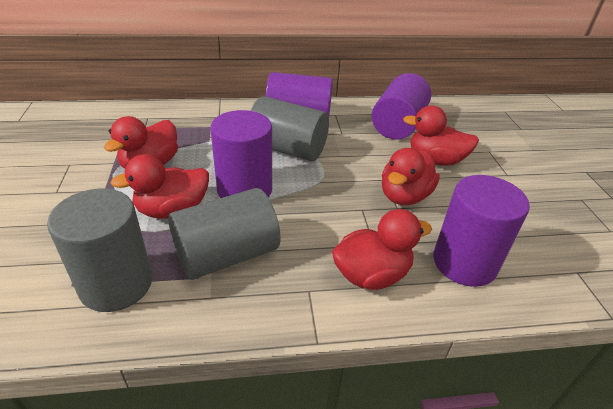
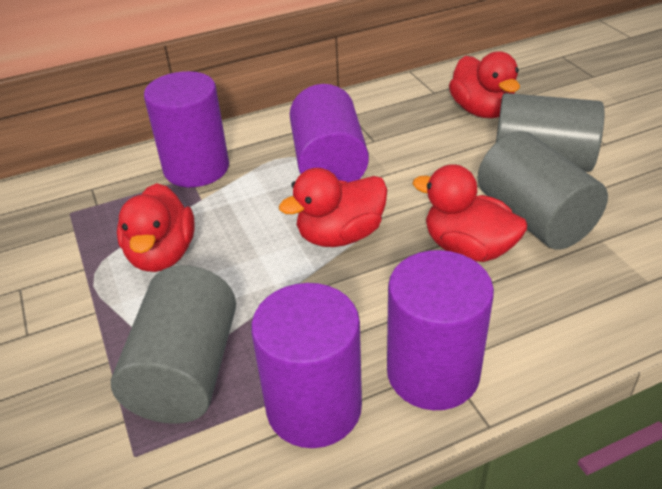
red duck: 5 -> 4

